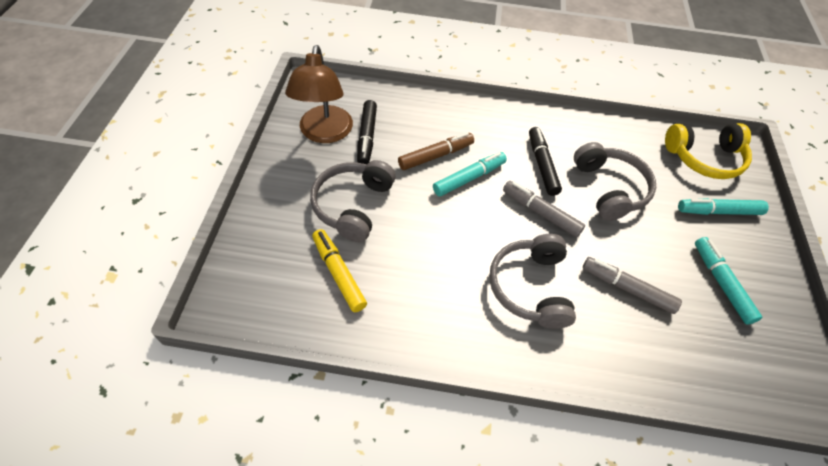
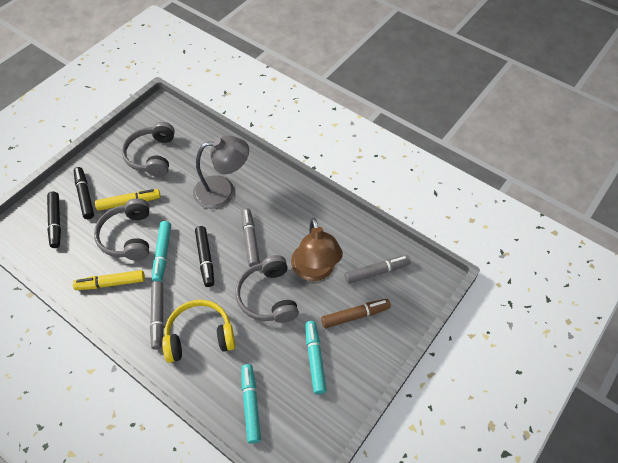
black marker: 2 -> 3
grey lamp: 0 -> 1
grey marker: 2 -> 3
yellow marker: 1 -> 2

